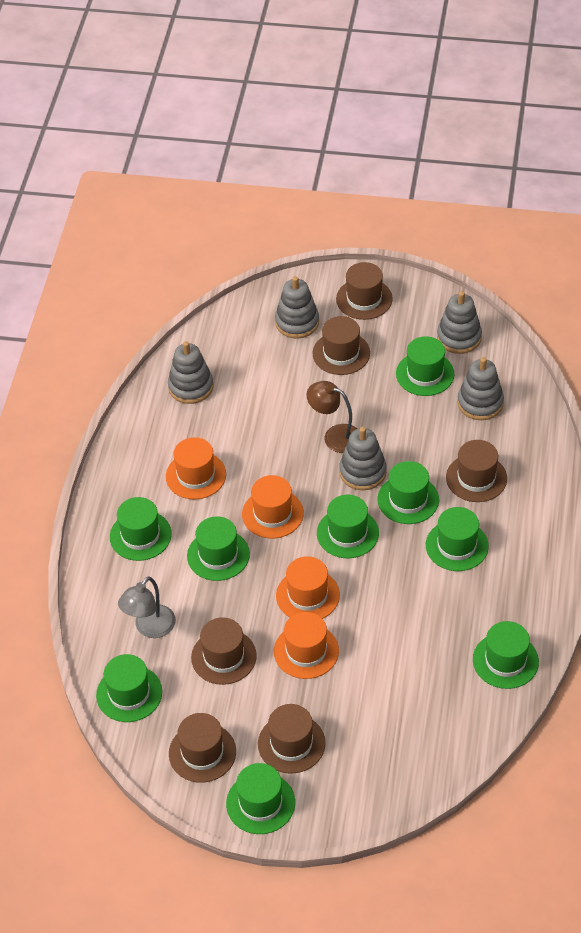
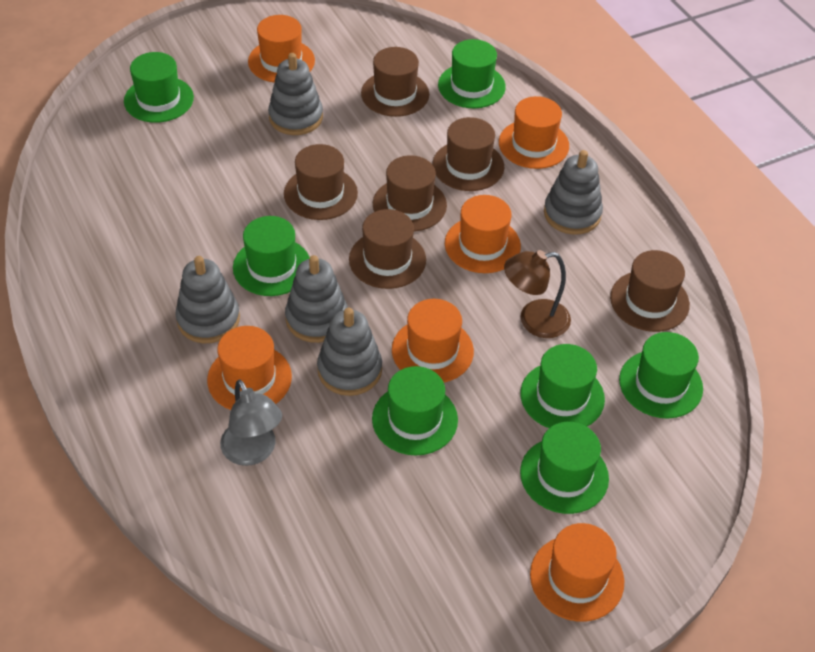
green hat: 9 -> 7
orange hat: 4 -> 6

